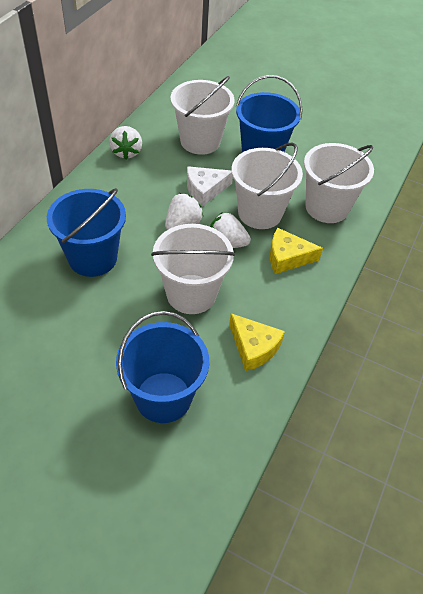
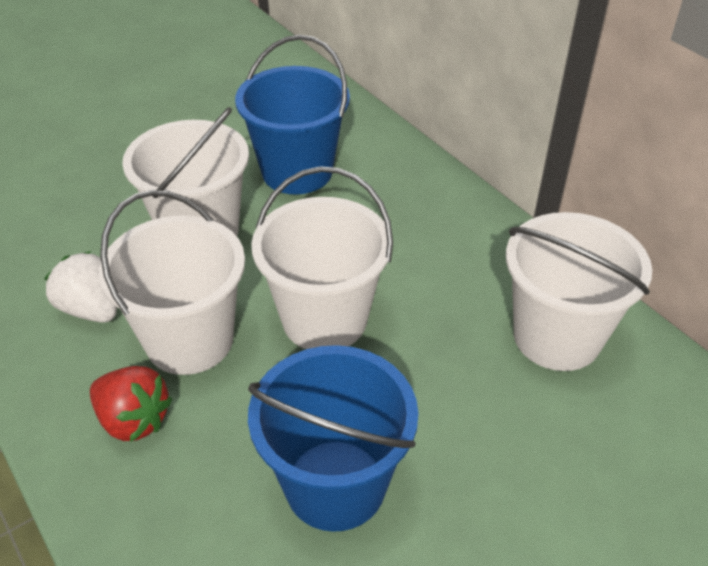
blue bucket: 3 -> 2
red strawberry: 0 -> 1
white cheese: 1 -> 0
white strawberry: 3 -> 1
yellow cheese: 2 -> 0

